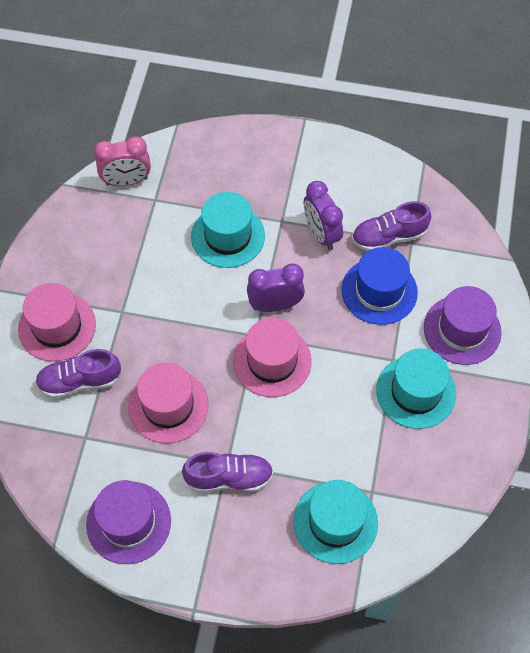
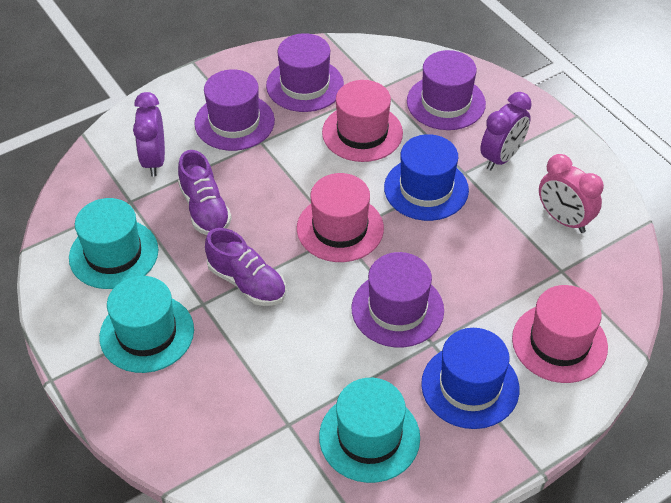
blue hat: 1 -> 2
purple hat: 2 -> 4
purple shoe: 3 -> 2

